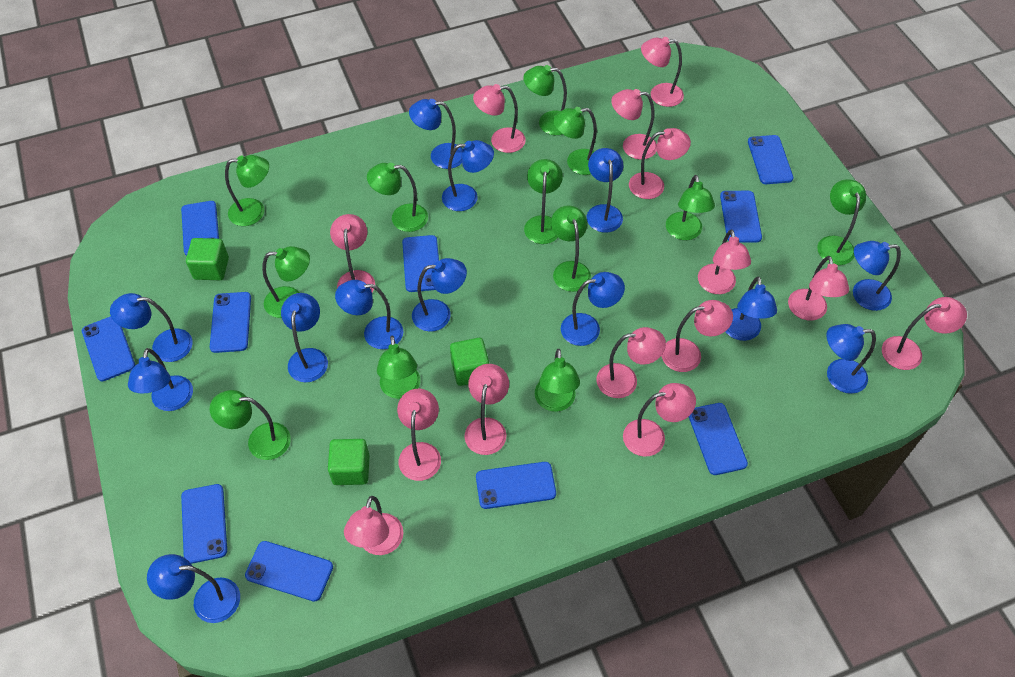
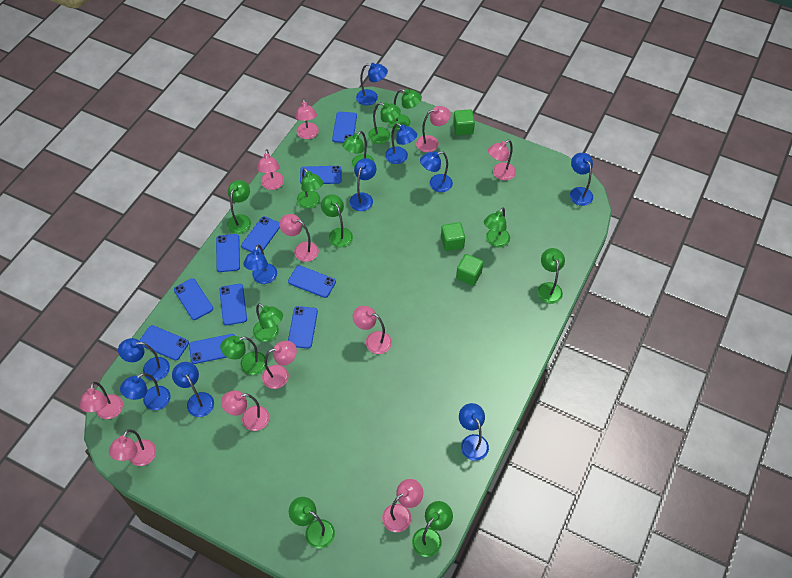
blue lamp: 13 -> 10
pink lamp: 14 -> 11

